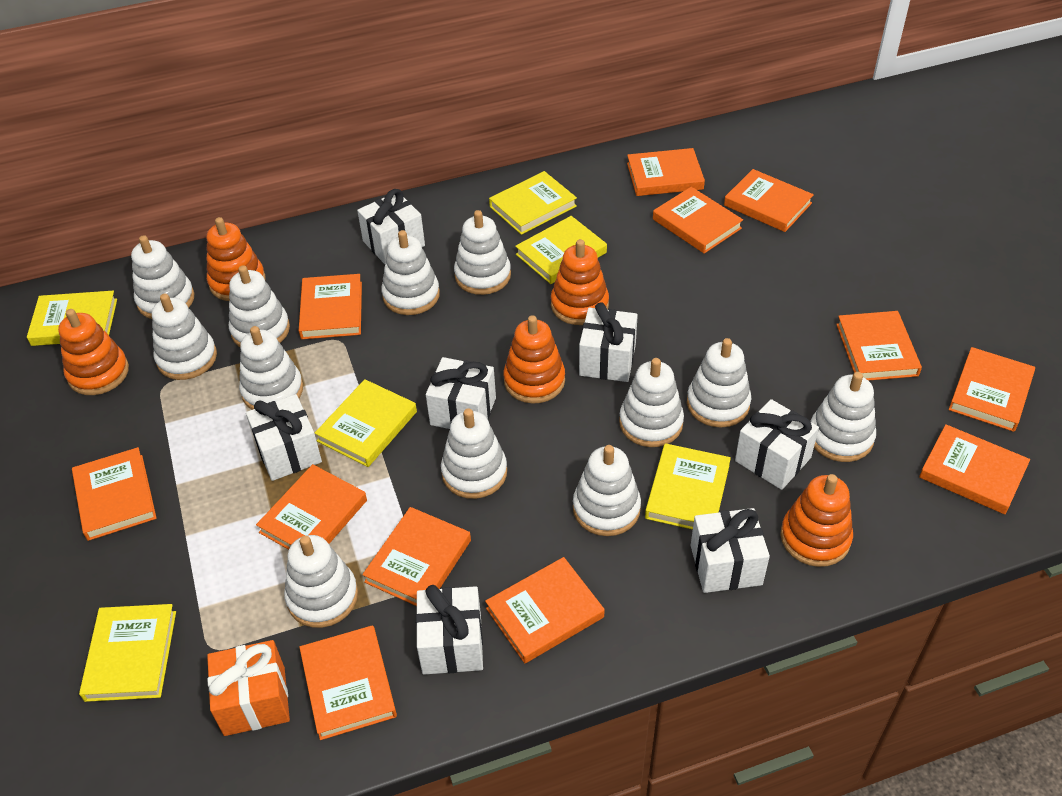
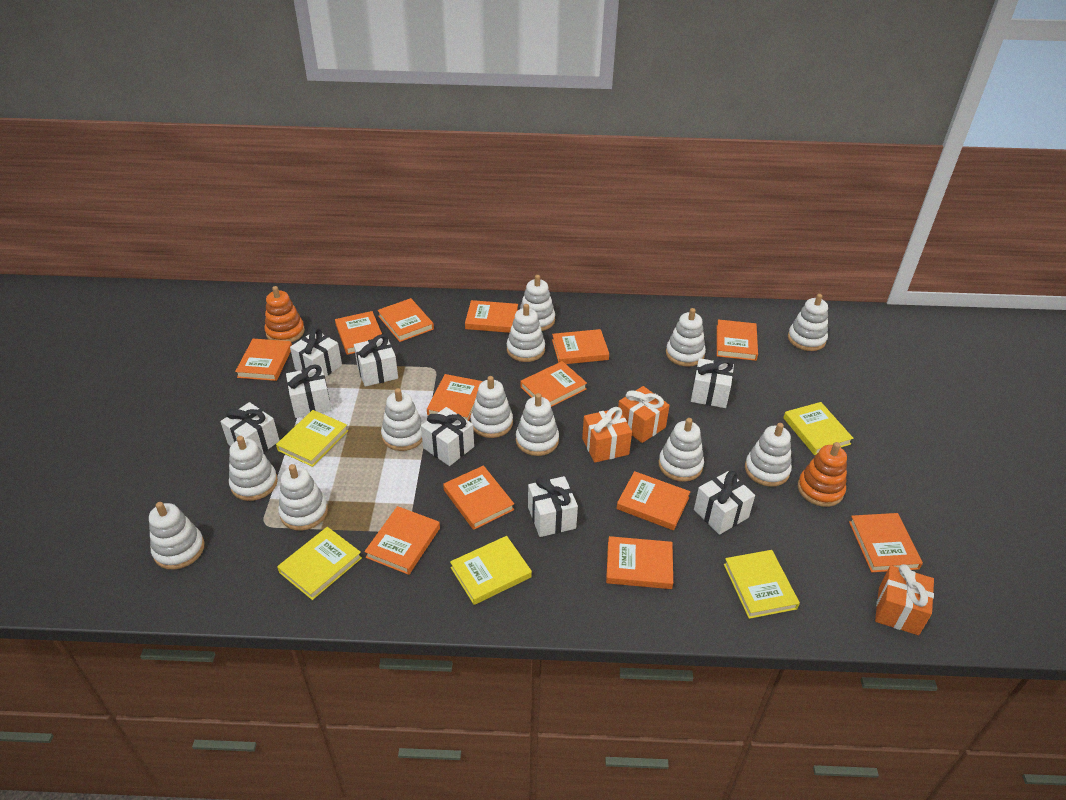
orange book: 12 -> 13
orange gift: 1 -> 3
orange stacking toy: 5 -> 2
white gift: 7 -> 8
yellow book: 6 -> 5

